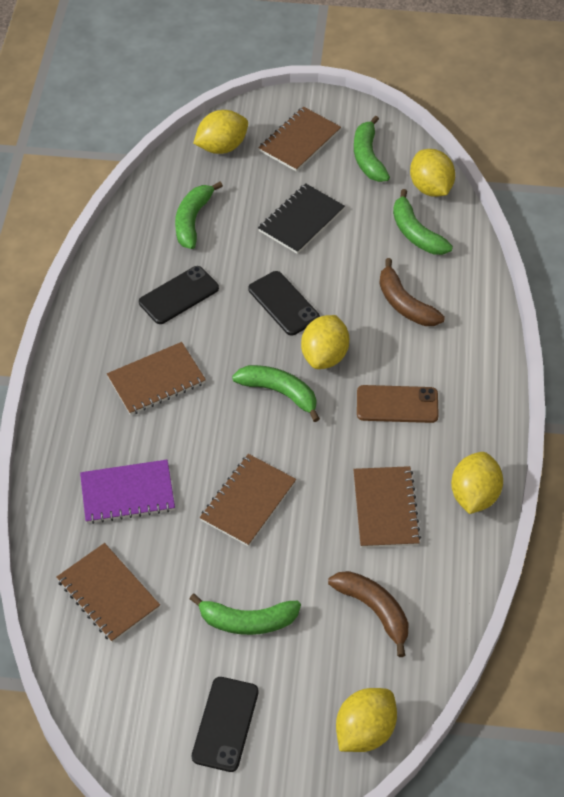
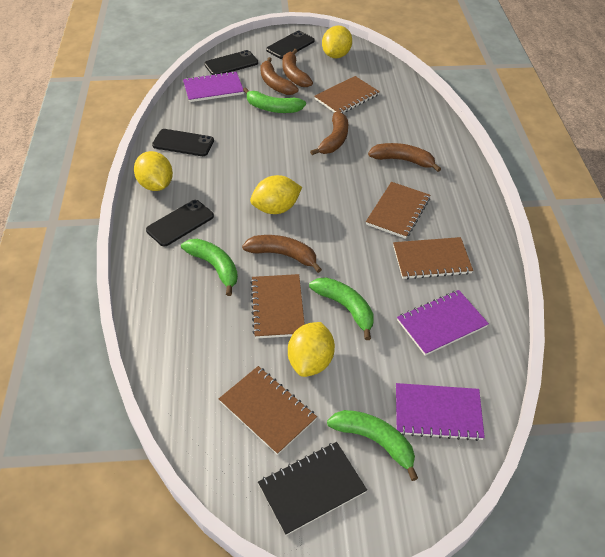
black phone: 3 -> 4
brown banana: 2 -> 5
brown phone: 1 -> 0
green banana: 5 -> 4
purple notebook: 1 -> 3
yellow lemon: 5 -> 4

